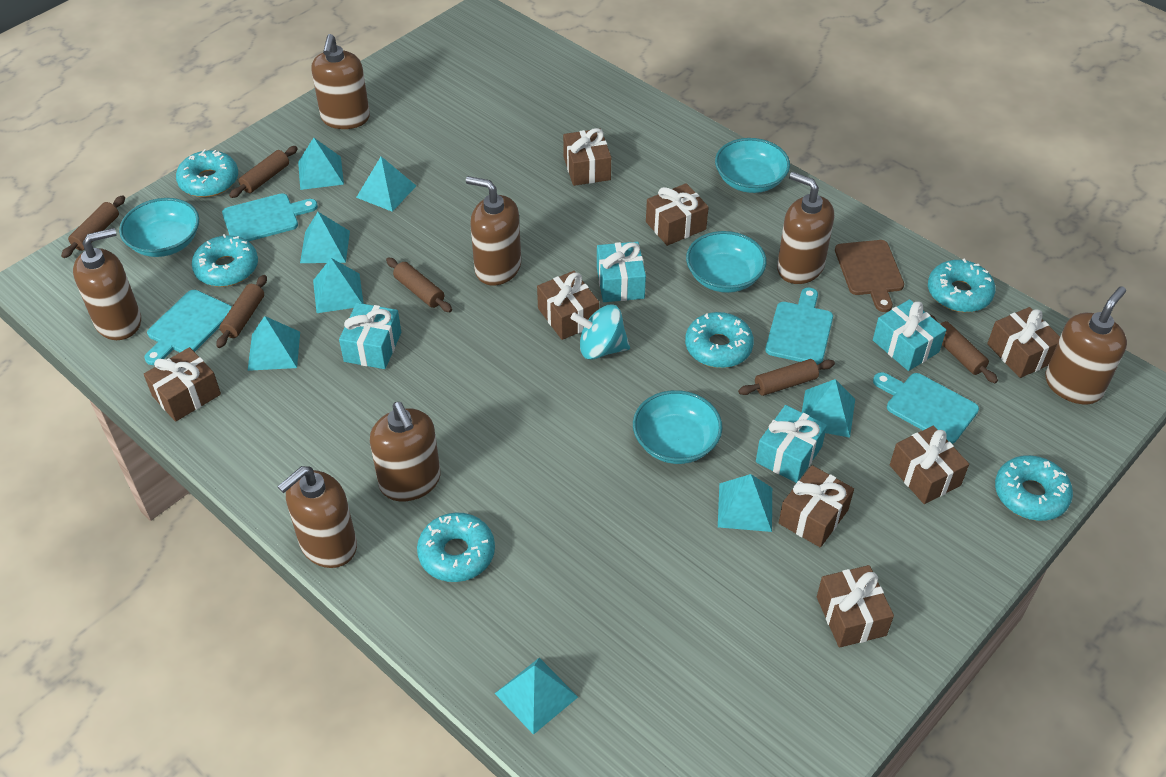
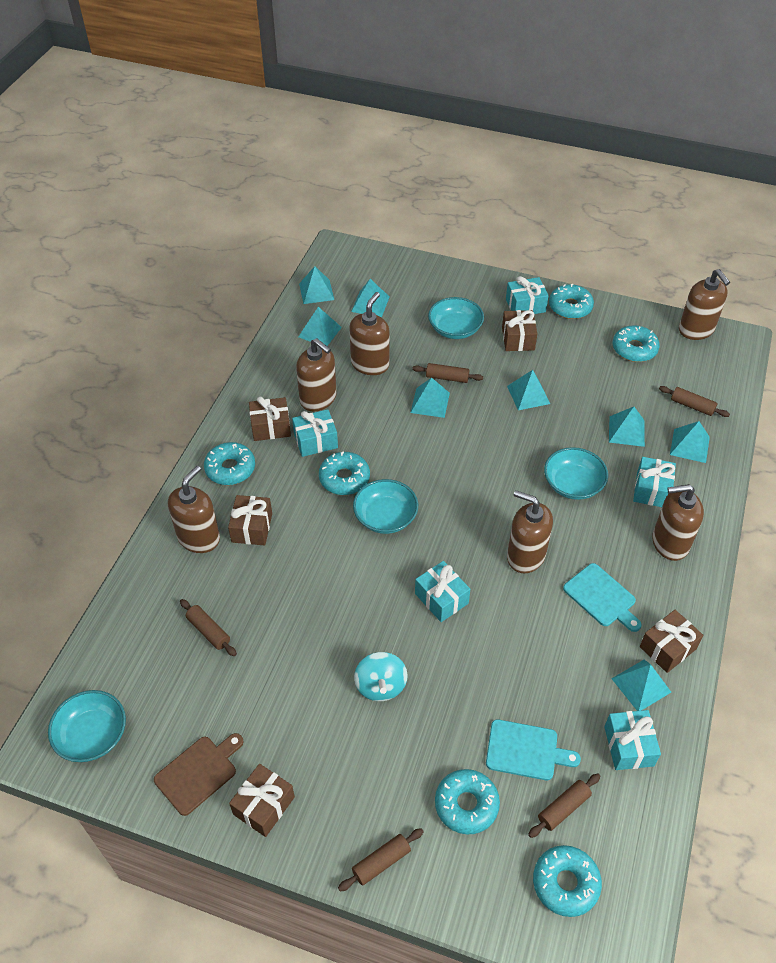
brown gift: 8 -> 5
brown rolling pin: 6 -> 5
brown soap dispenser: 7 -> 6
turquoise cutting board: 4 -> 2
turquoise gift: 4 -> 5

